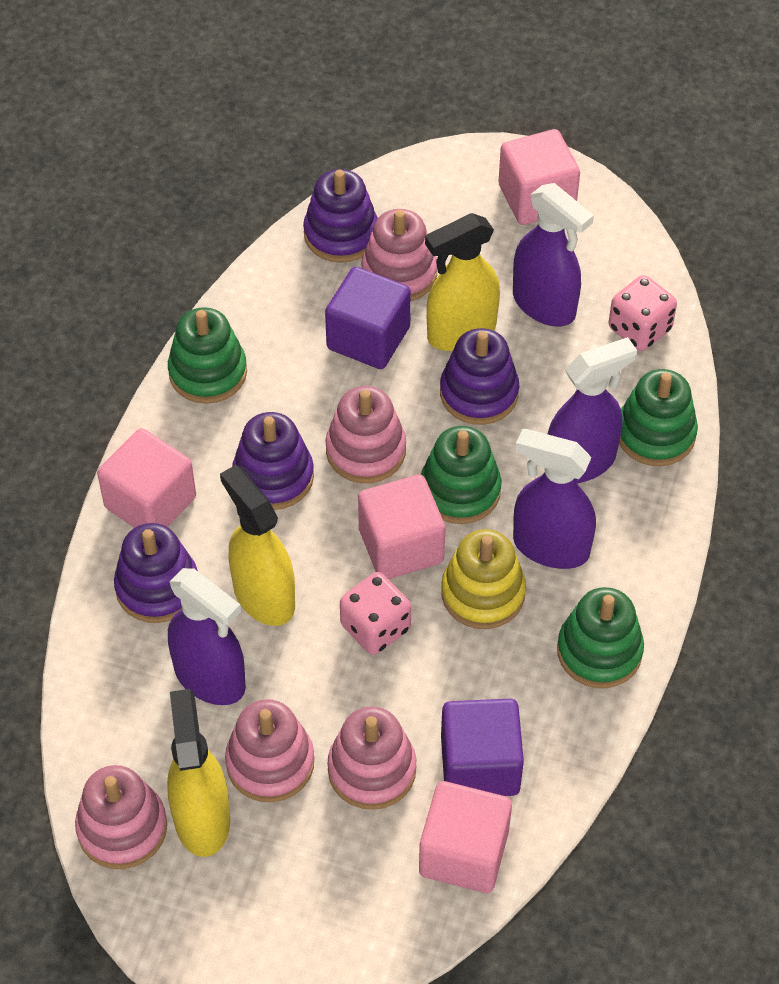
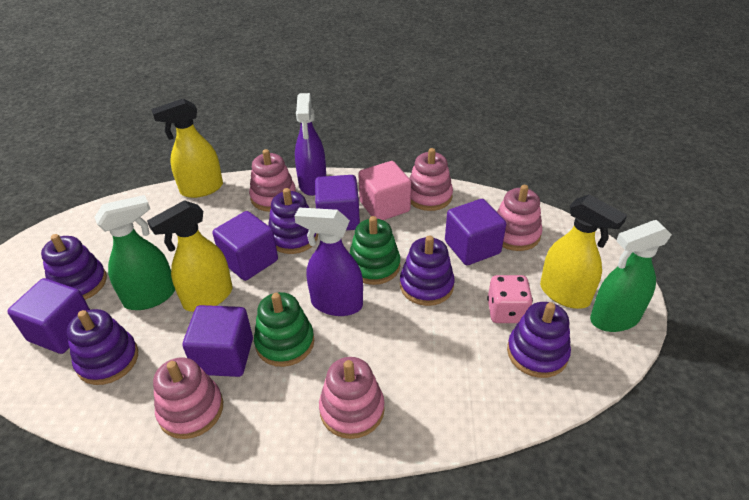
green spray bottle: 0 -> 2
green stacking toy: 4 -> 2
pink cube: 4 -> 1
pink dice: 2 -> 1
purple cube: 2 -> 5
purple spray bottle: 4 -> 2
purple stacking toy: 4 -> 5
yellow stacking toy: 1 -> 0

